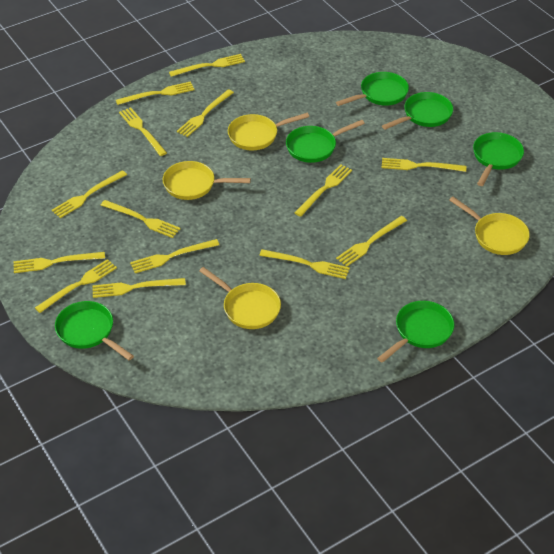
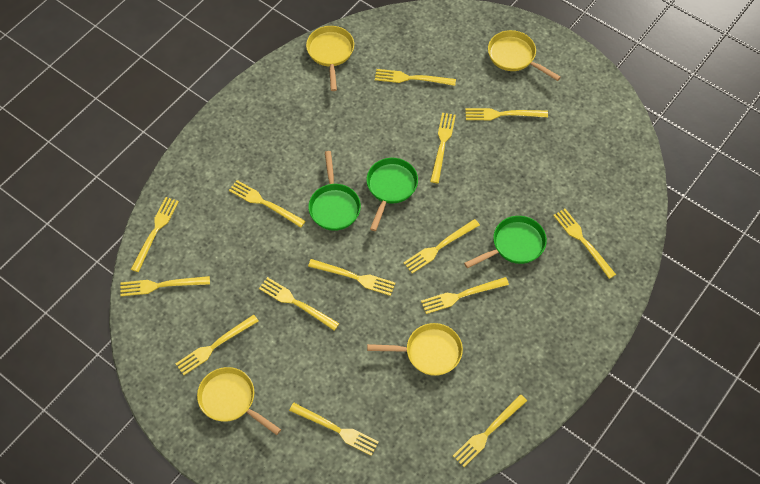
green pan: 6 -> 3

